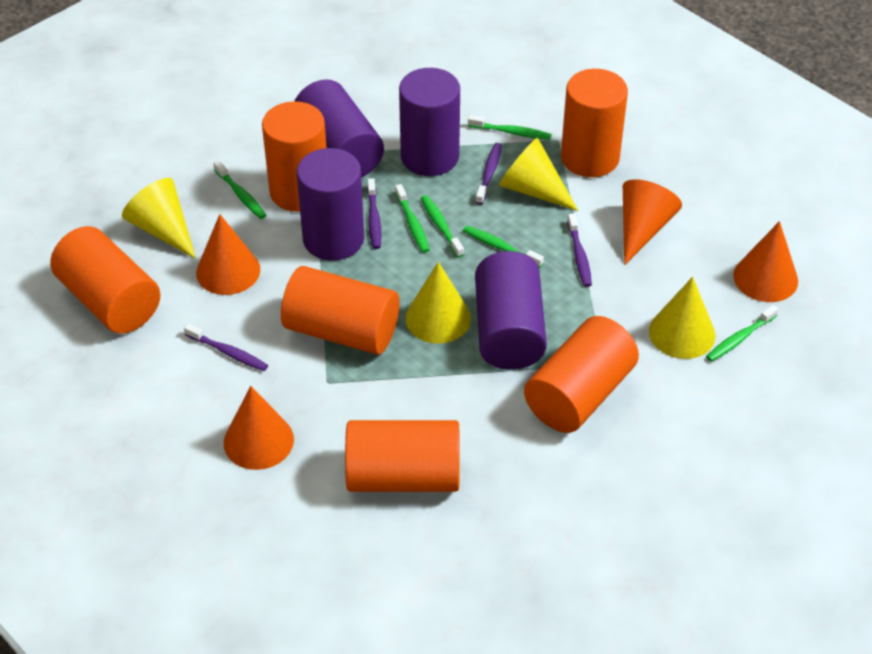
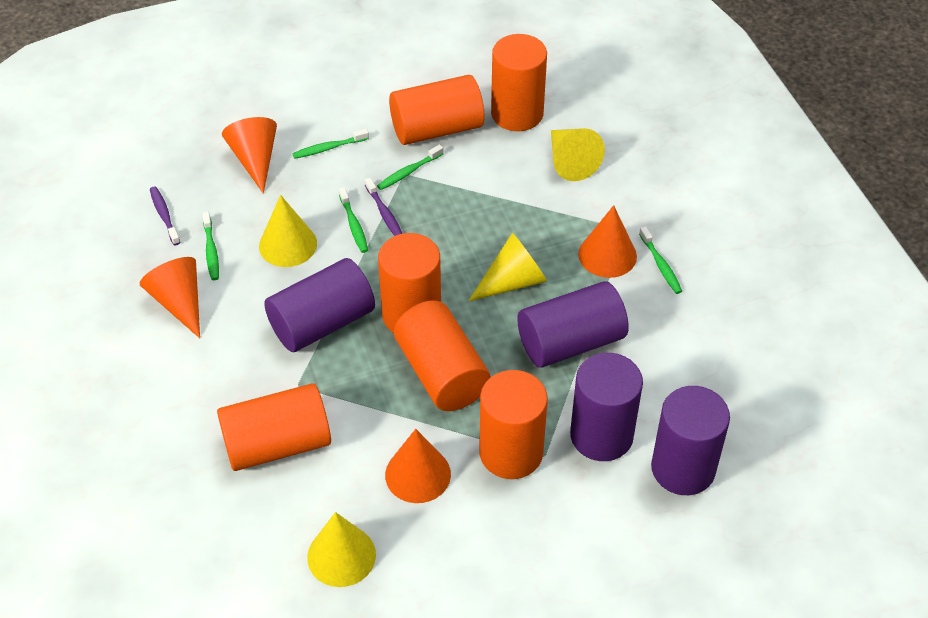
green toothbrush: 6 -> 5
purple toothbrush: 4 -> 2

